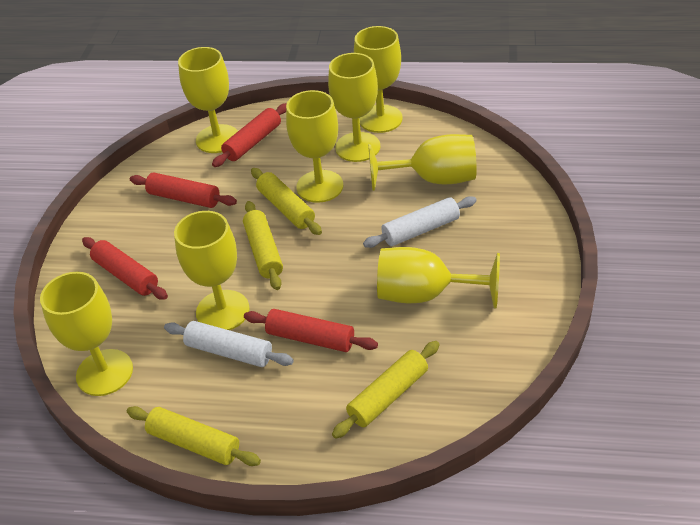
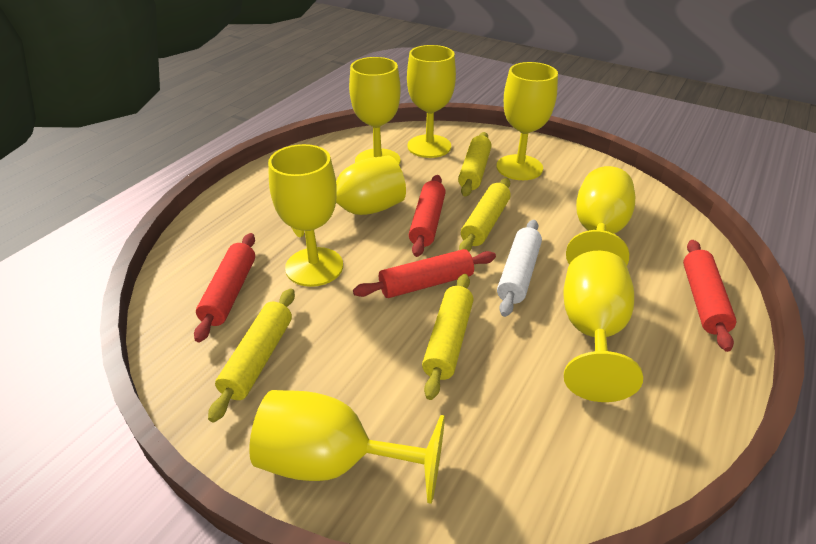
white rolling pin: 2 -> 1

